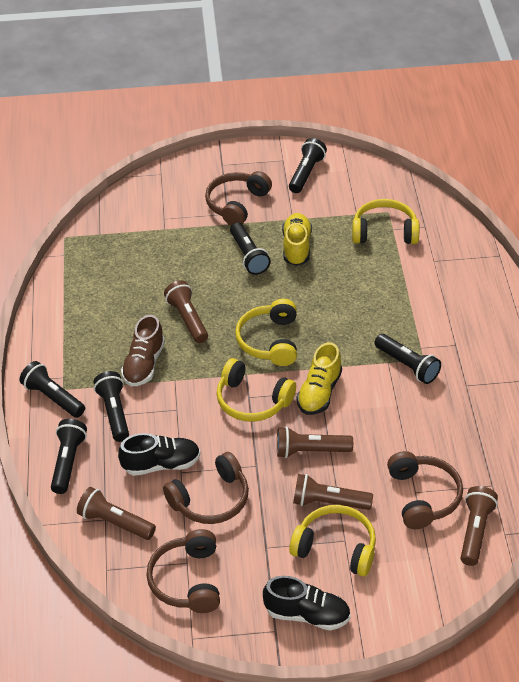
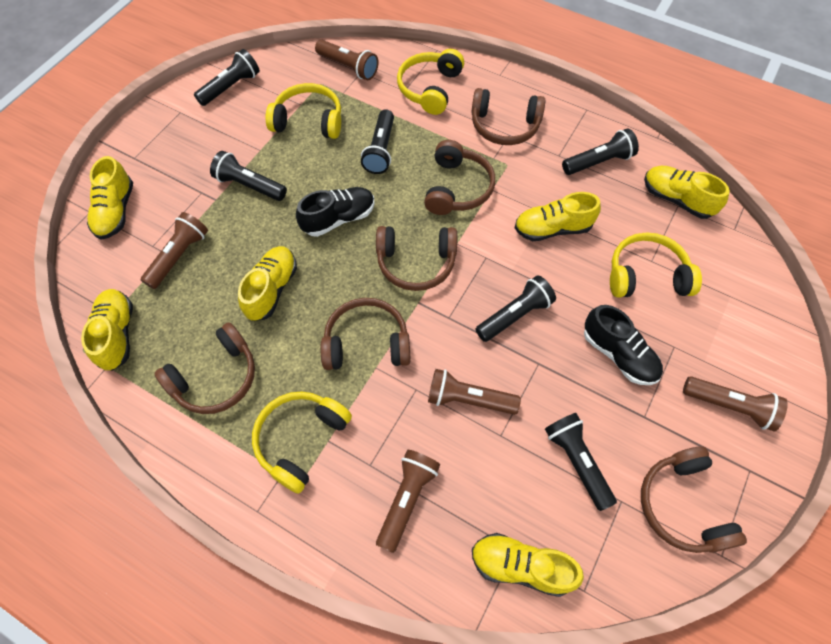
brown headphones: 4 -> 6
brown shoe: 1 -> 0
yellow shoe: 2 -> 6

